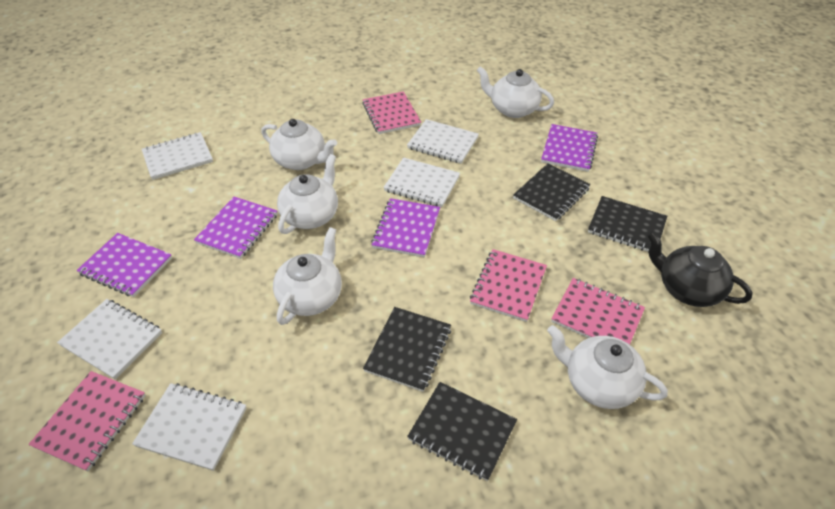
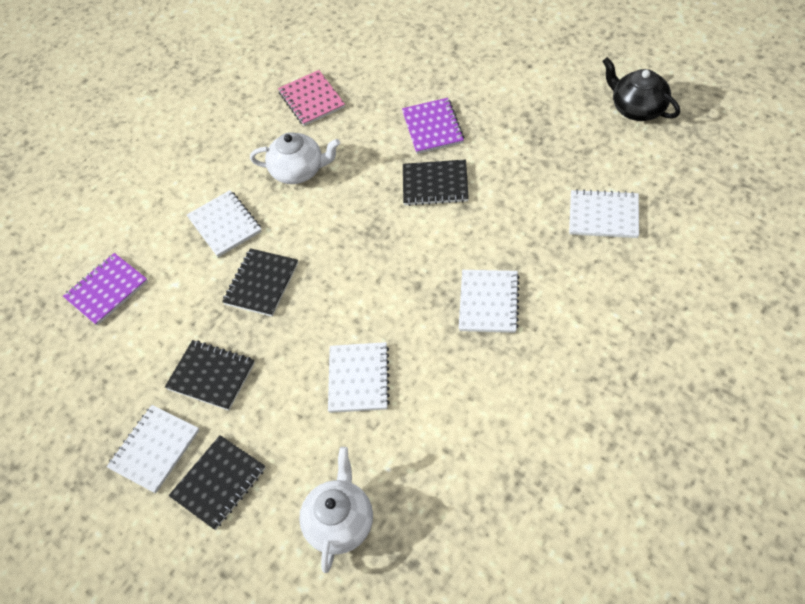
pink notebook: 4 -> 1
purple notebook: 4 -> 2
white teapot: 5 -> 2

